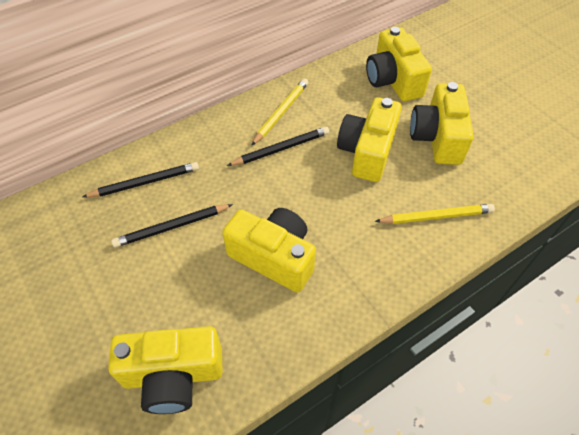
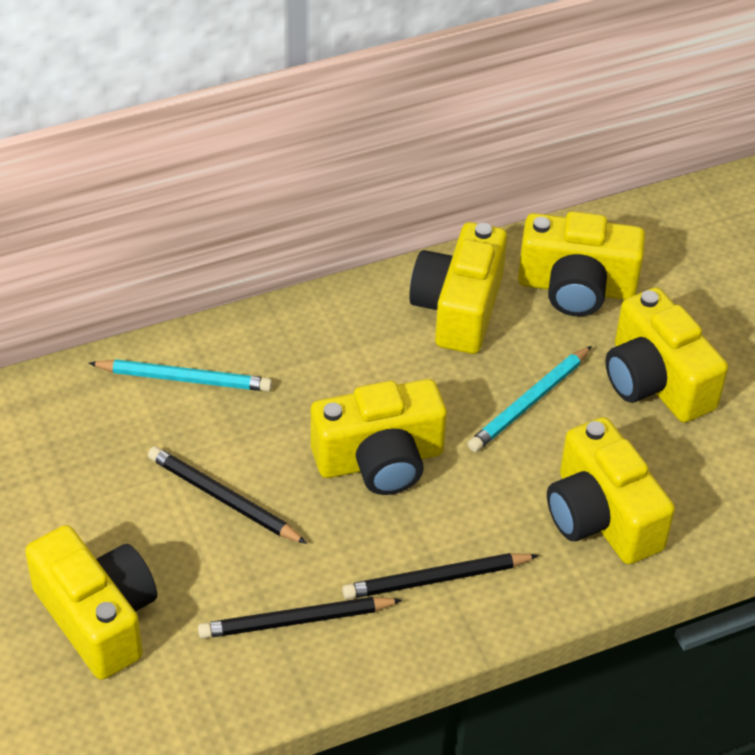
turquoise pencil: 0 -> 2
yellow camera: 5 -> 6
yellow pencil: 2 -> 0

